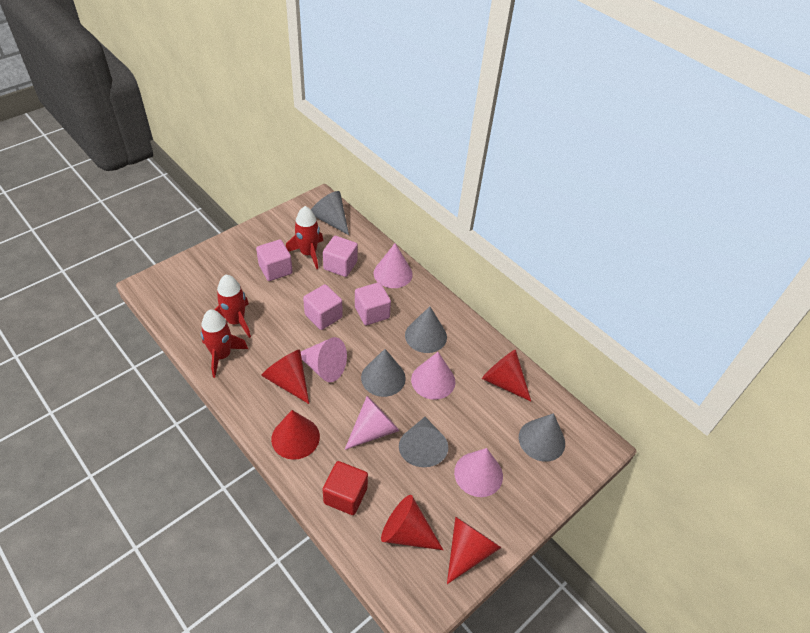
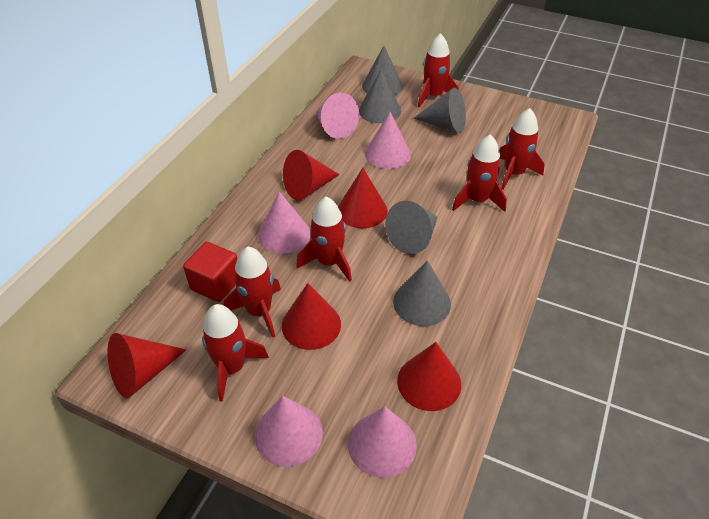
pink cube: 4 -> 0
red rocket: 3 -> 6

